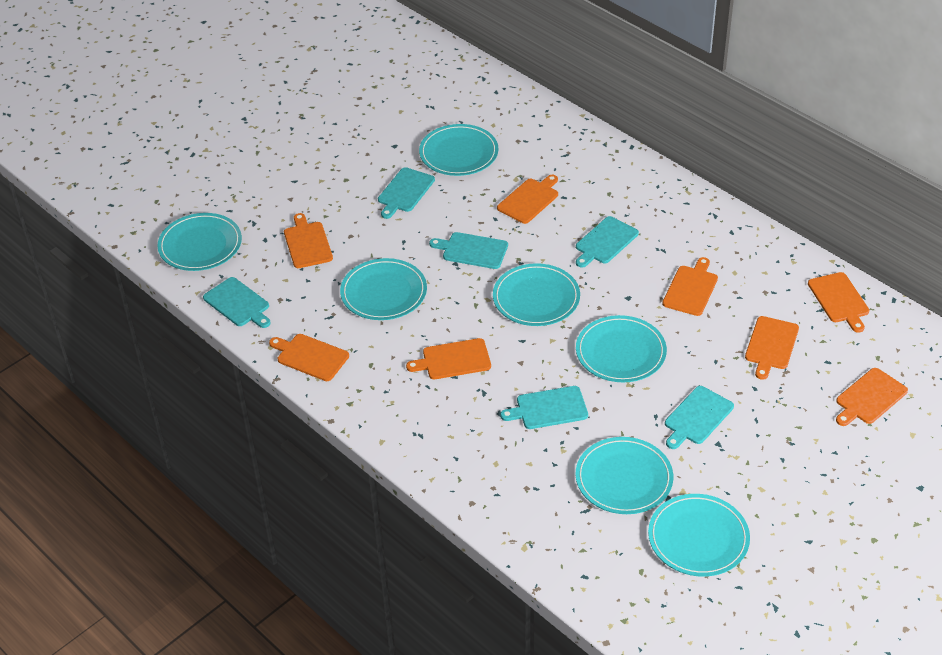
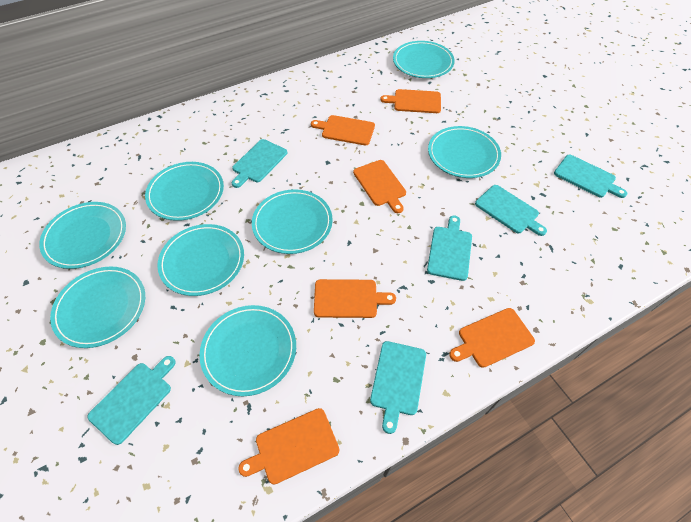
orange cutting board: 8 -> 6
turquoise plate: 7 -> 8

